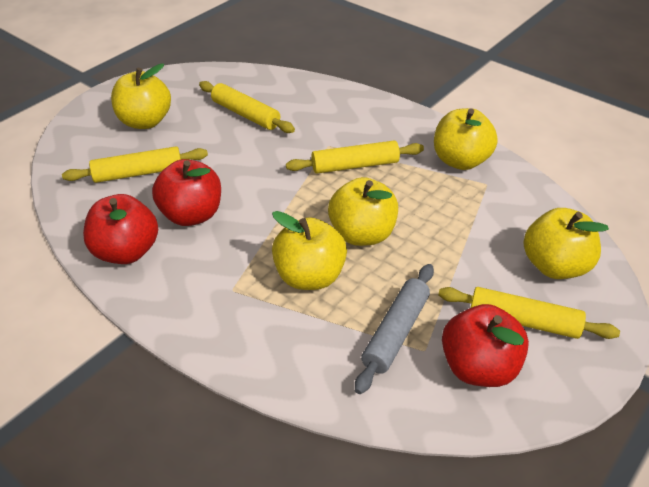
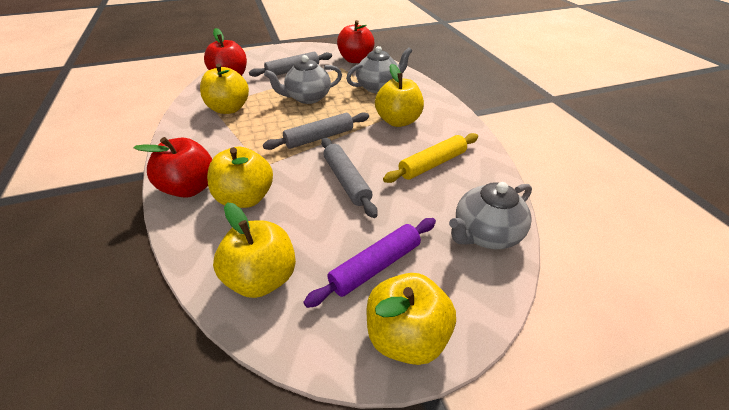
grey rolling pin: 1 -> 3
grey teapot: 0 -> 3
purple rolling pin: 0 -> 1
yellow rolling pin: 4 -> 1

